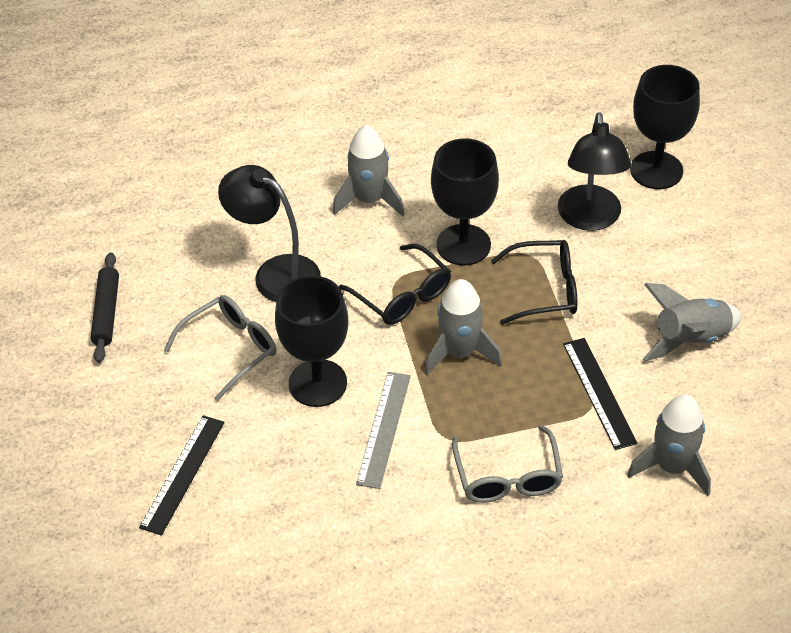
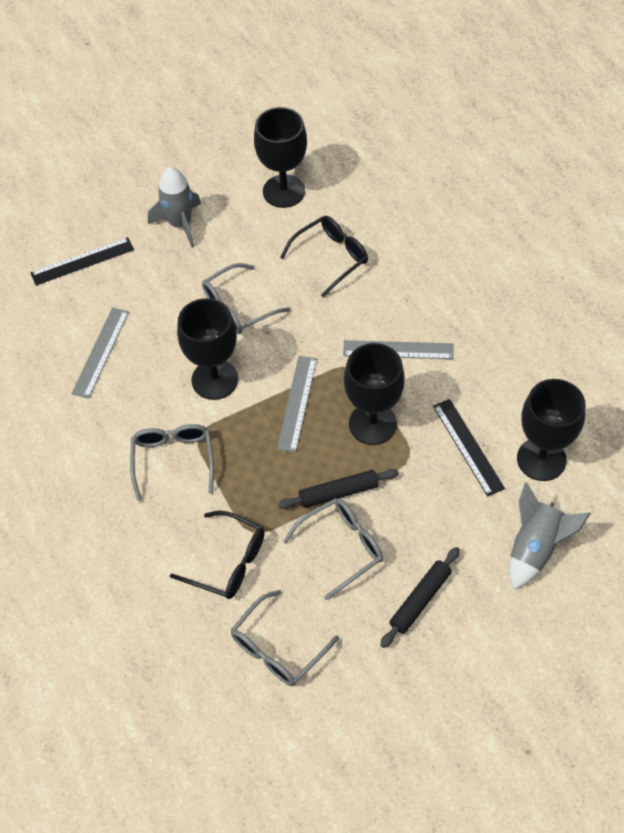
black goblet: 3 -> 4
black lamp: 2 -> 0
black rolling pin: 1 -> 2
grey glasses: 2 -> 4
grey rocket: 4 -> 2
grey ruler: 1 -> 3

